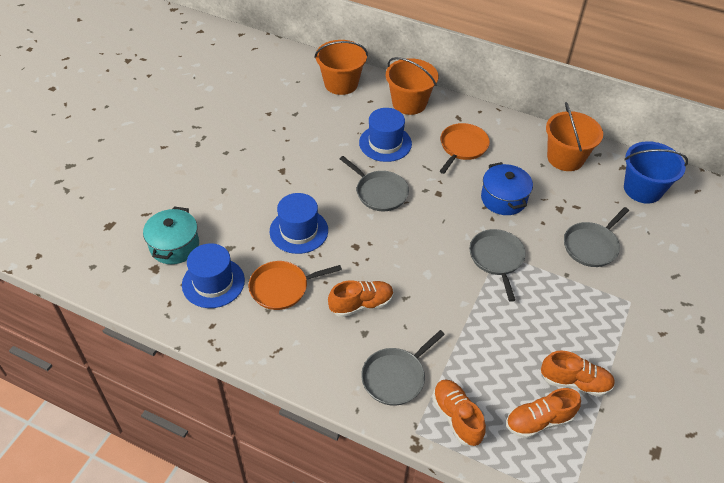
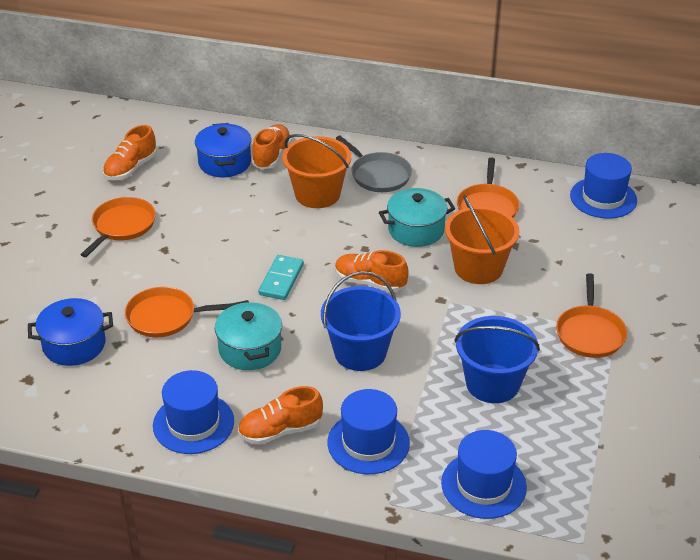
blue bucket: 1 -> 2
blue hat: 3 -> 4
blue pot: 1 -> 2
grey pan: 4 -> 1
orange bucket: 3 -> 2
orange pan: 2 -> 4
turquoise domino: 0 -> 1
turquoise pot: 1 -> 2

